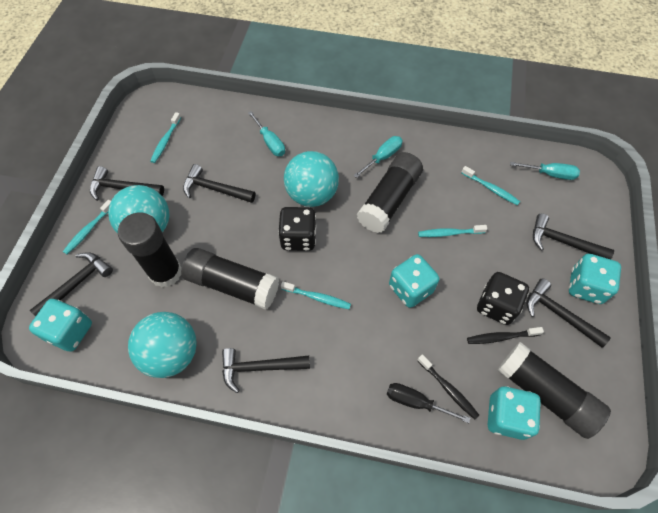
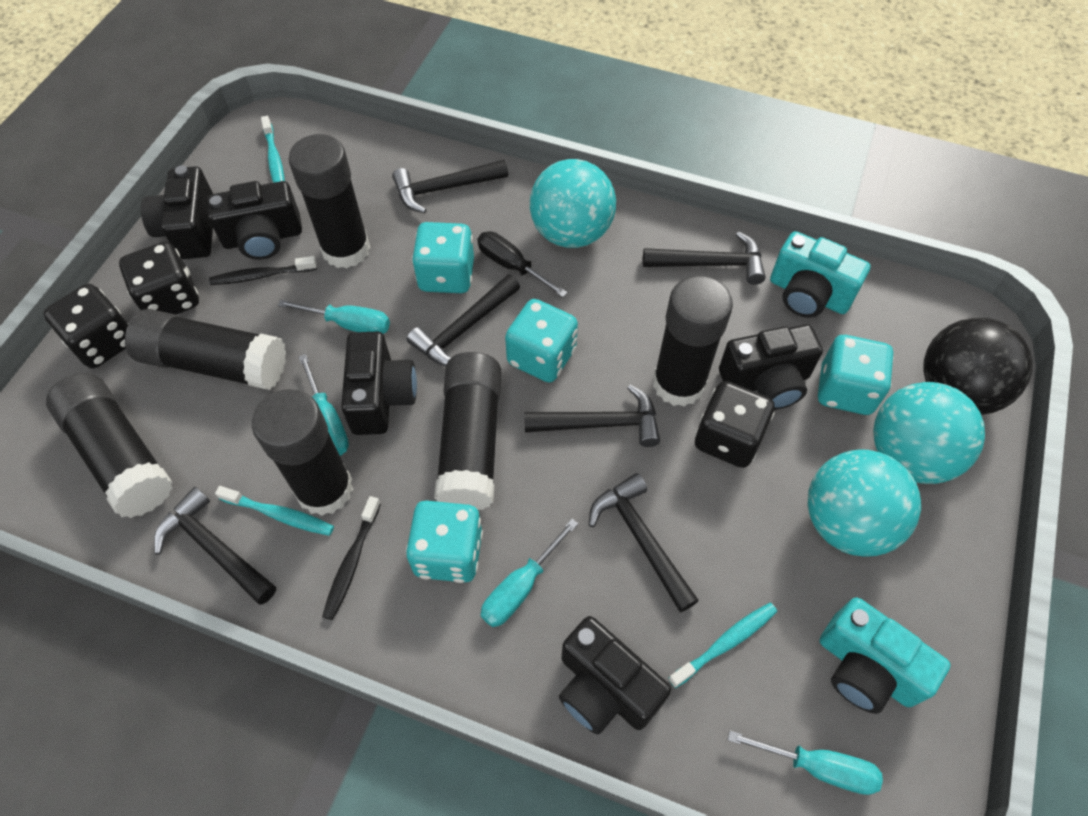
black ball: 0 -> 1
black camera: 0 -> 5
black dice: 2 -> 3
black glue stick: 4 -> 6
turquoise camera: 0 -> 2
turquoise screwdriver: 3 -> 4
turquoise toothbrush: 5 -> 3

